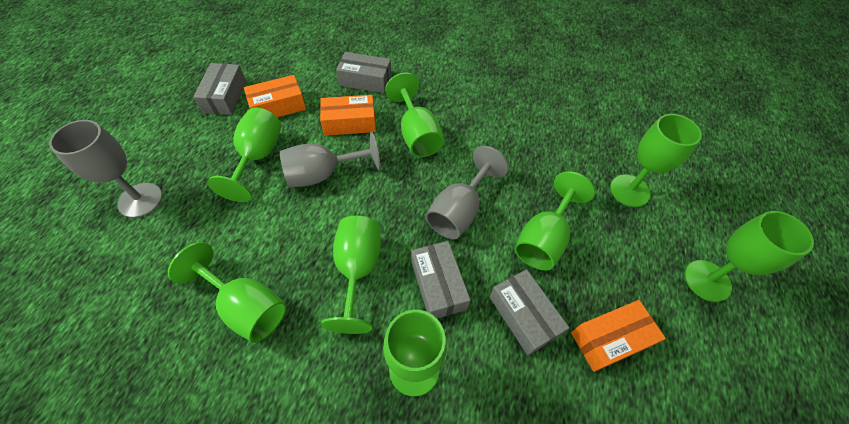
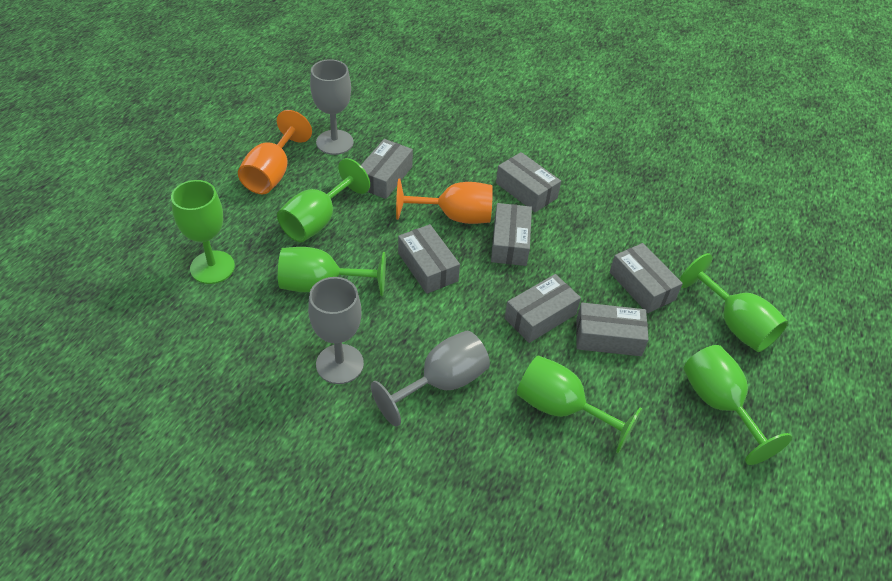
green goblet: 8 -> 6
grey box: 4 -> 7
orange box: 3 -> 0
orange goblet: 0 -> 2

